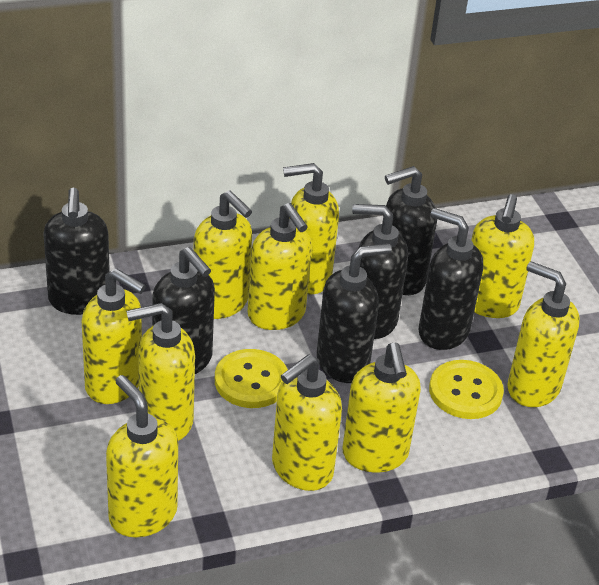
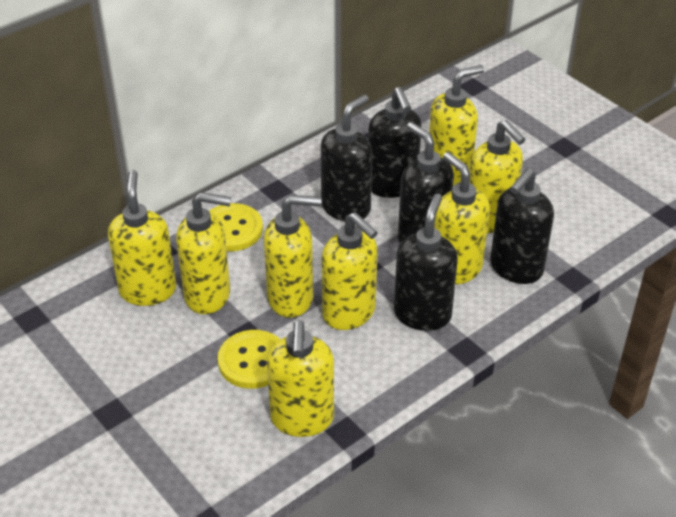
black soap dispenser: 6 -> 5
yellow soap dispenser: 10 -> 8

